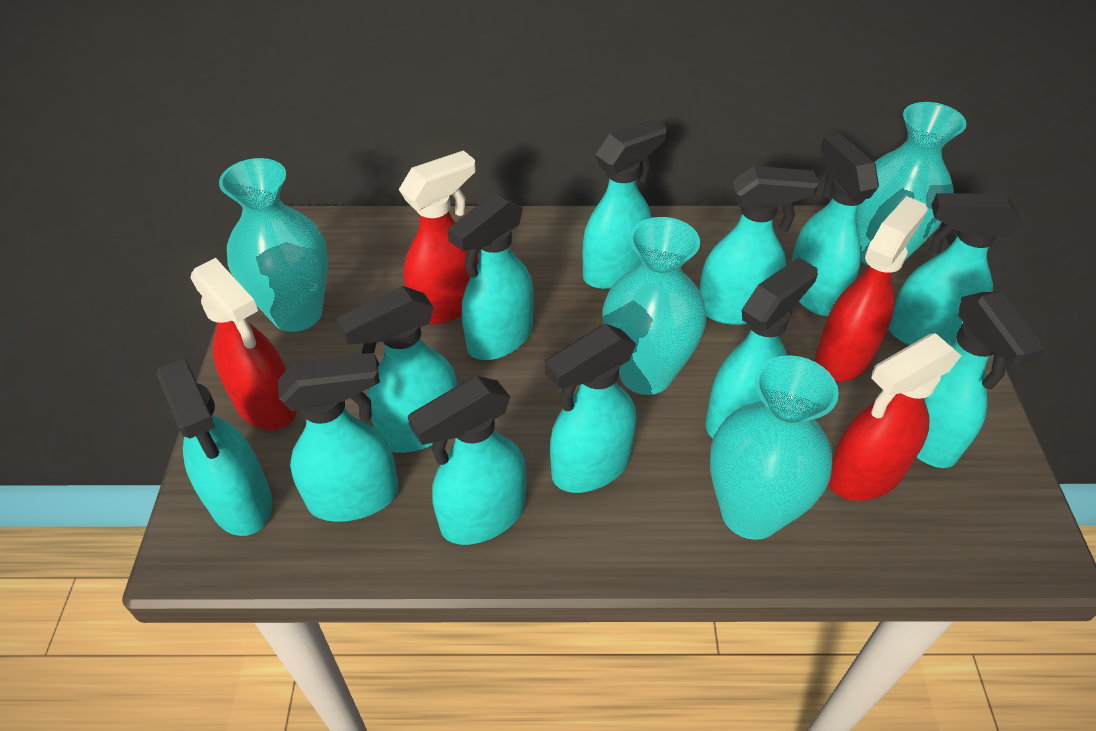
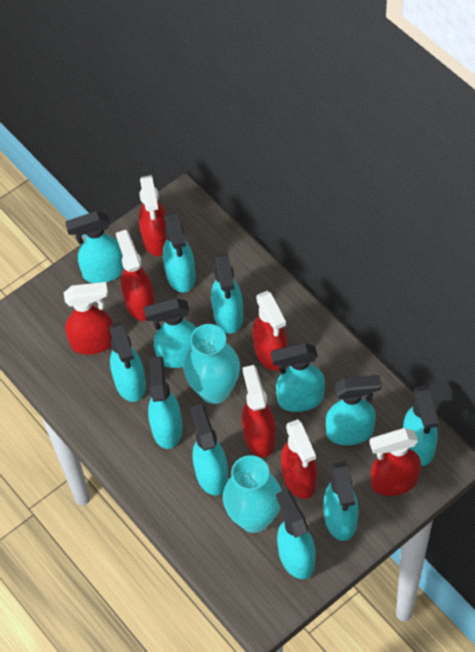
red spray bottle: 4 -> 7
turquoise vase: 4 -> 2

